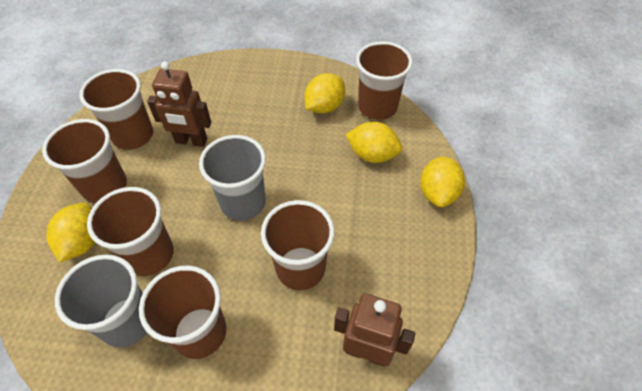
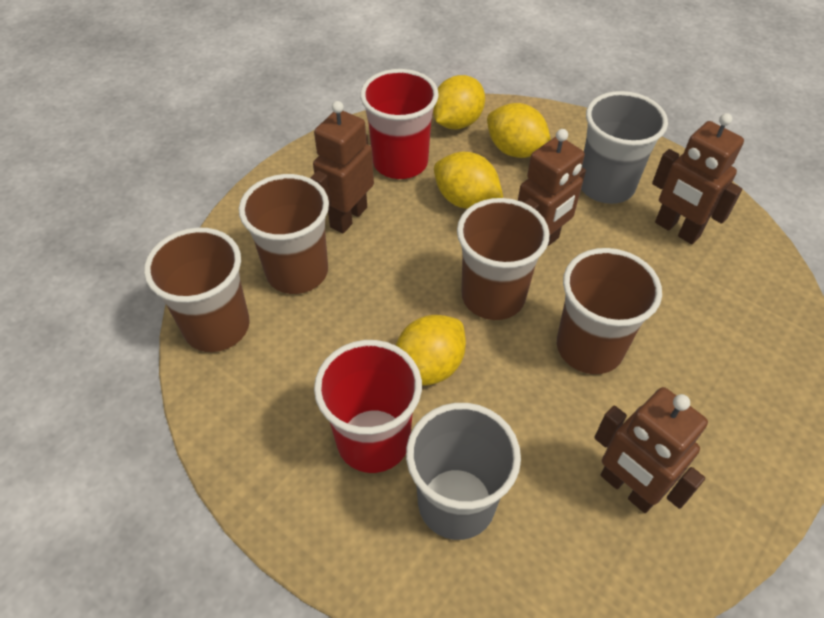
brown cup: 6 -> 4
brown robot: 2 -> 4
red cup: 0 -> 2

